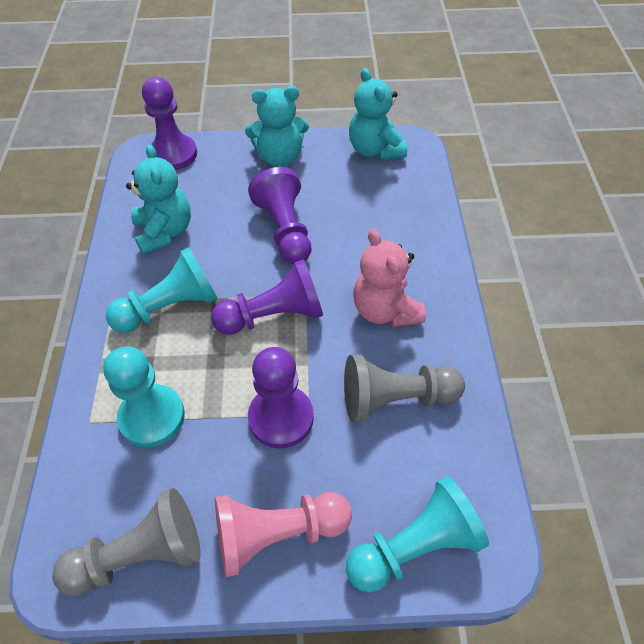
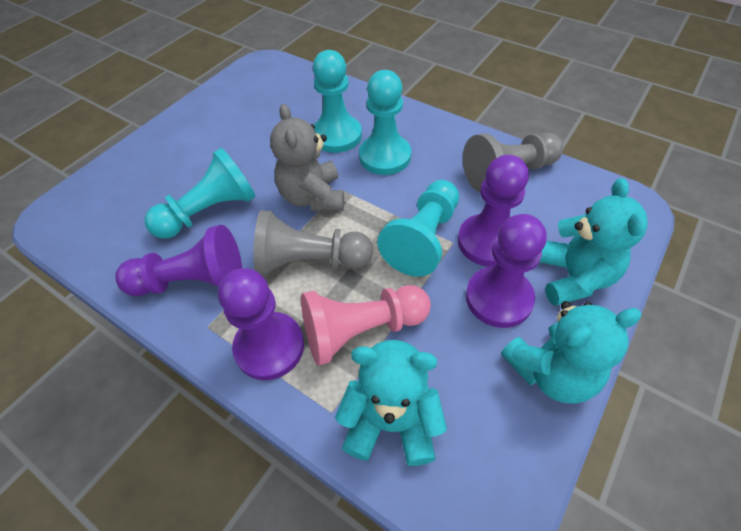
grey teddy bear: 0 -> 1
pink teddy bear: 1 -> 0
turquoise pawn: 3 -> 4

